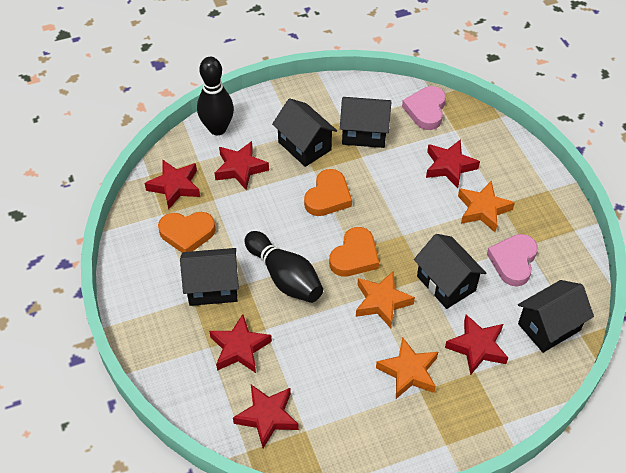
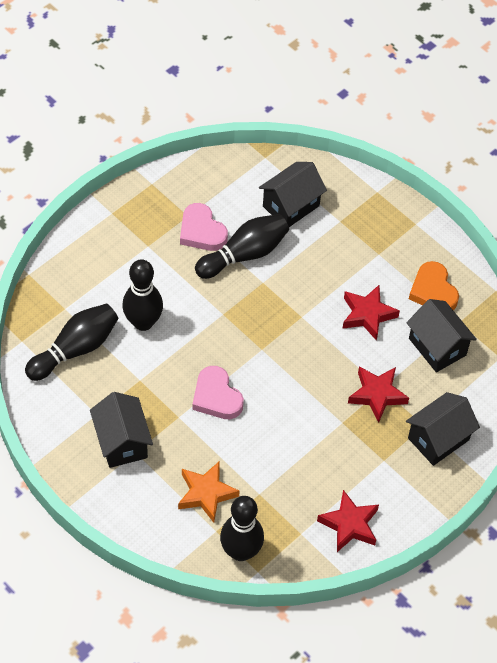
black bowling pin: 2 -> 4
black house: 5 -> 4
orange heart: 3 -> 1
orange star: 3 -> 1
red star: 6 -> 3

